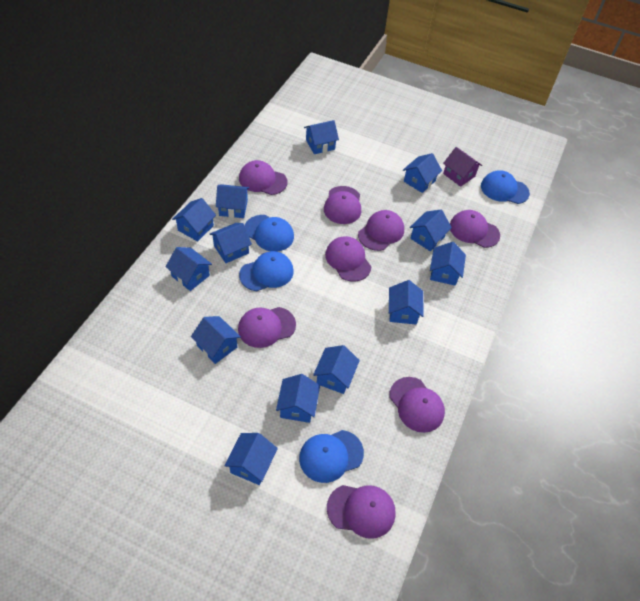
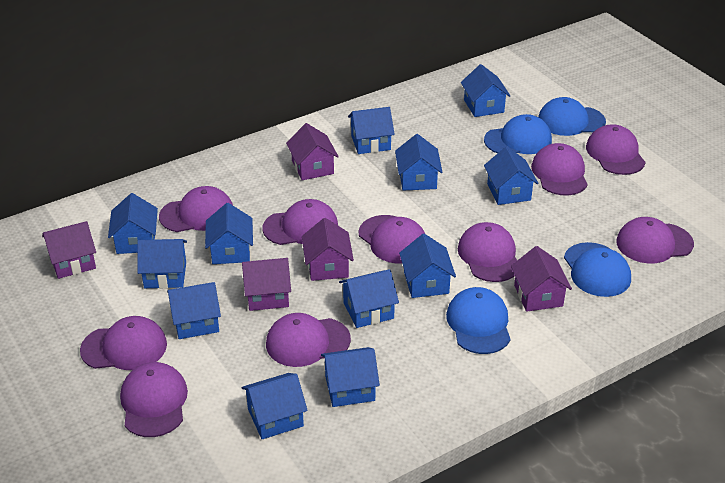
blue house: 13 -> 12
purple cap: 8 -> 10
purple house: 1 -> 5

